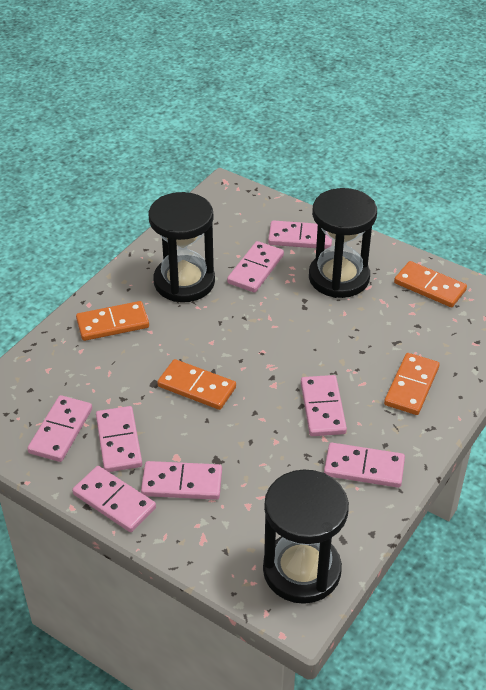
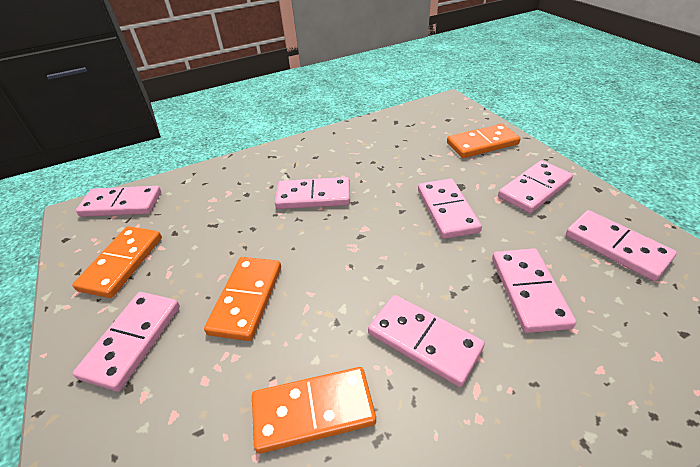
black hourglass: 3 -> 0

